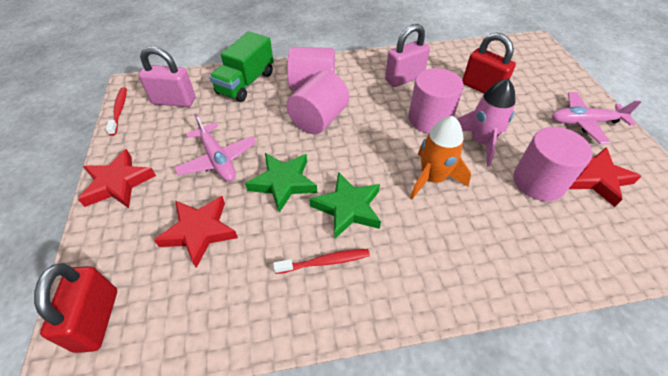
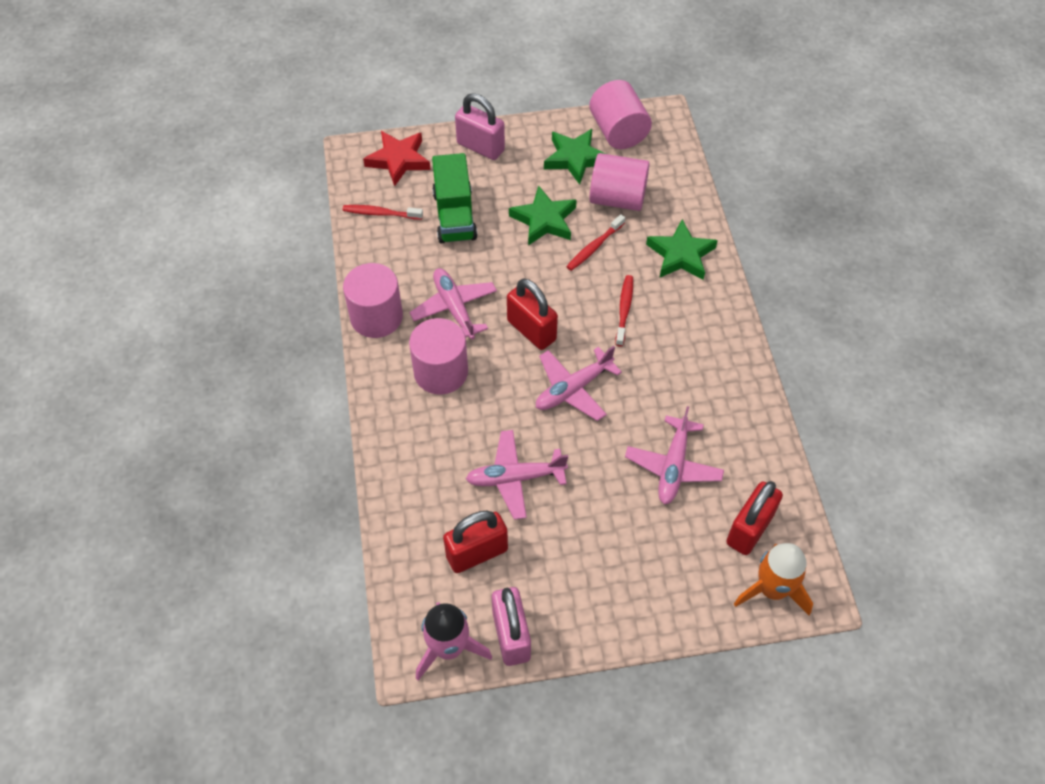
green star: 2 -> 3
pink plane: 2 -> 4
red padlock: 2 -> 3
red star: 3 -> 1
red toothbrush: 2 -> 3

